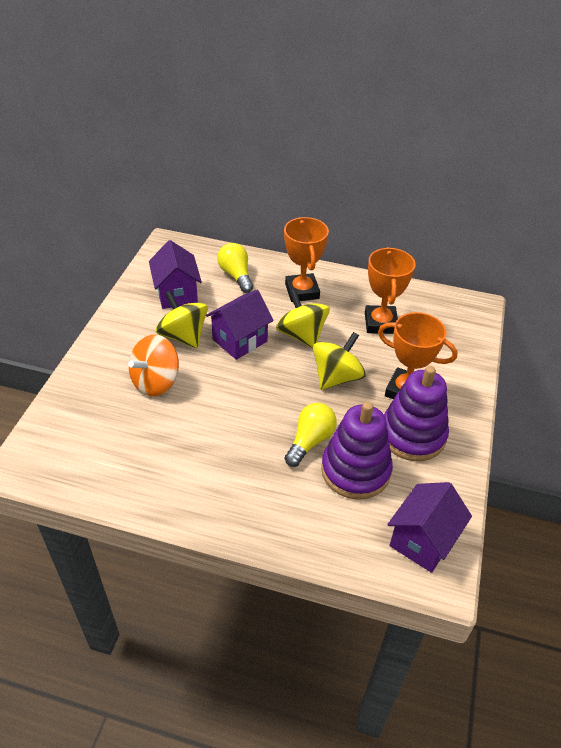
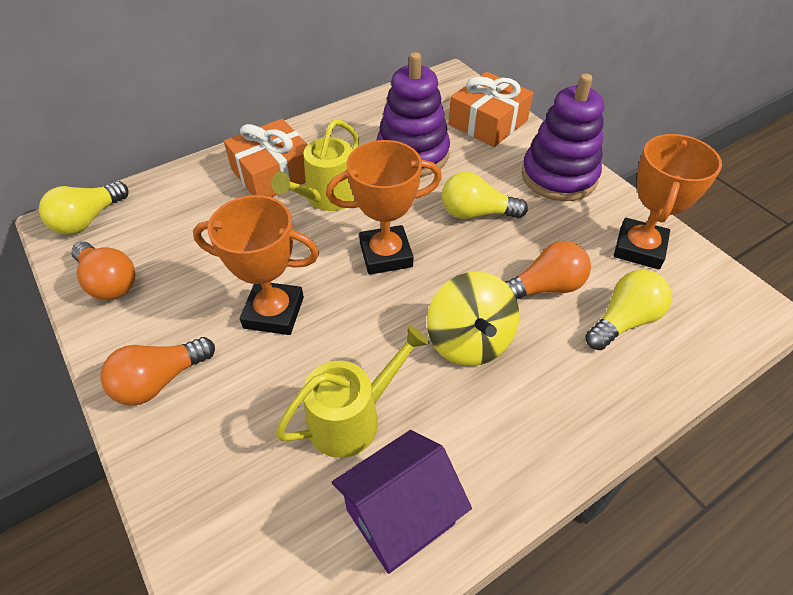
orange gift: 0 -> 2
orange light bulb: 0 -> 3
orange spinning top: 1 -> 0
purple house: 3 -> 1
yellow light bulb: 2 -> 3
yellow spinning top: 3 -> 1
yellow watering can: 0 -> 2

